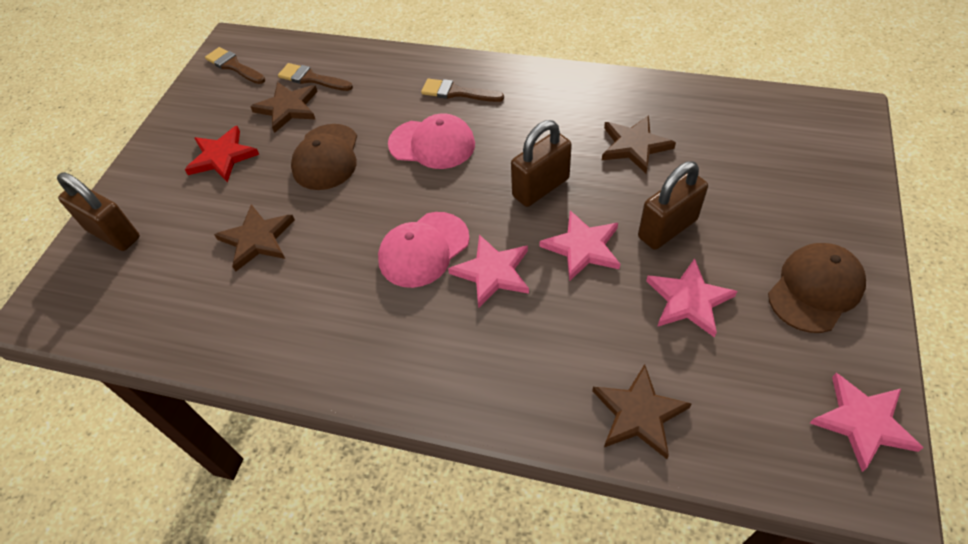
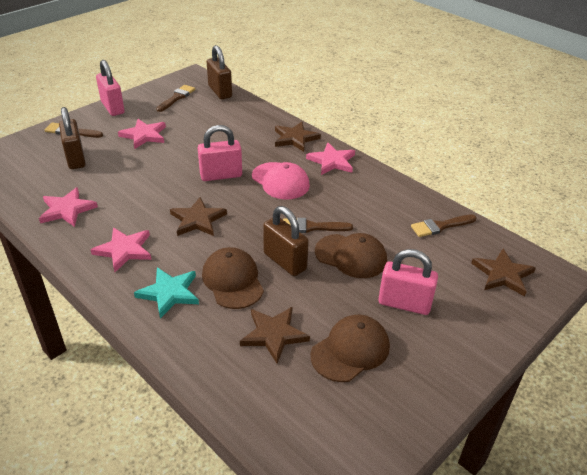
brown brush: 3 -> 4
brown cap: 2 -> 3
pink cap: 2 -> 1
pink padlock: 0 -> 3
red star: 1 -> 0
turquoise star: 0 -> 1

